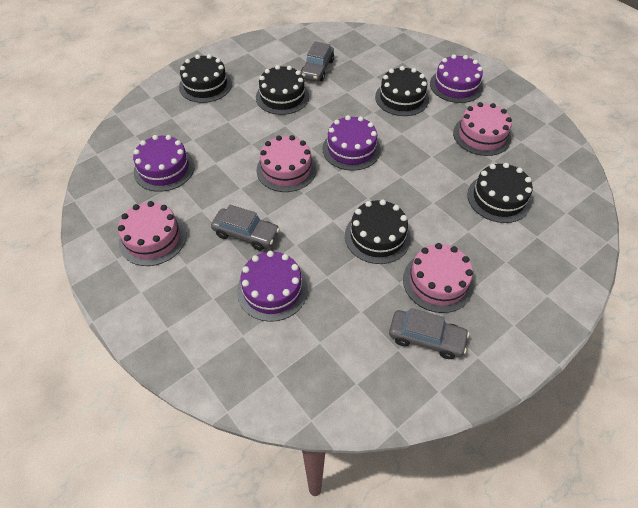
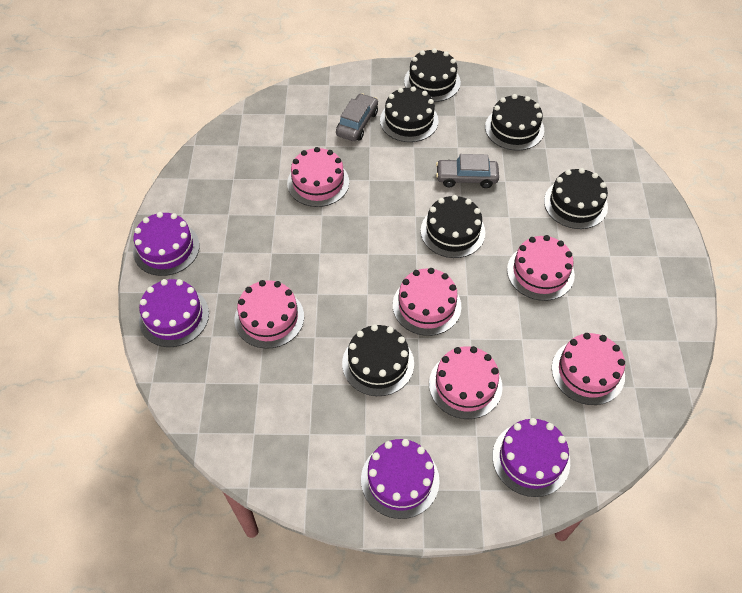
black cake: 5 -> 6
grey car: 3 -> 2
pink cake: 4 -> 6

